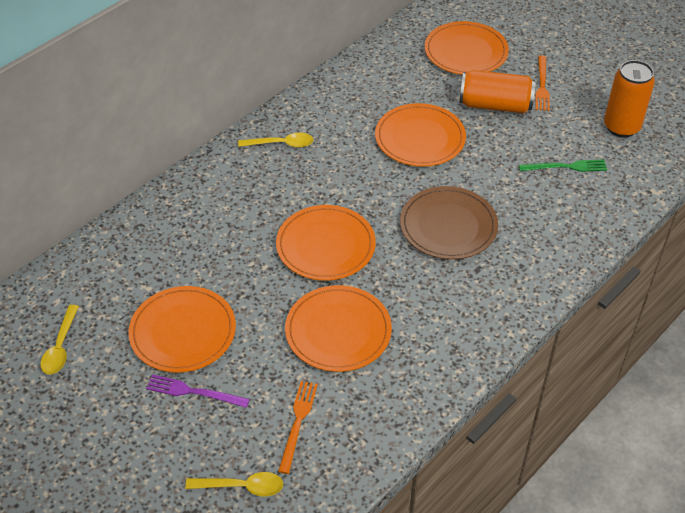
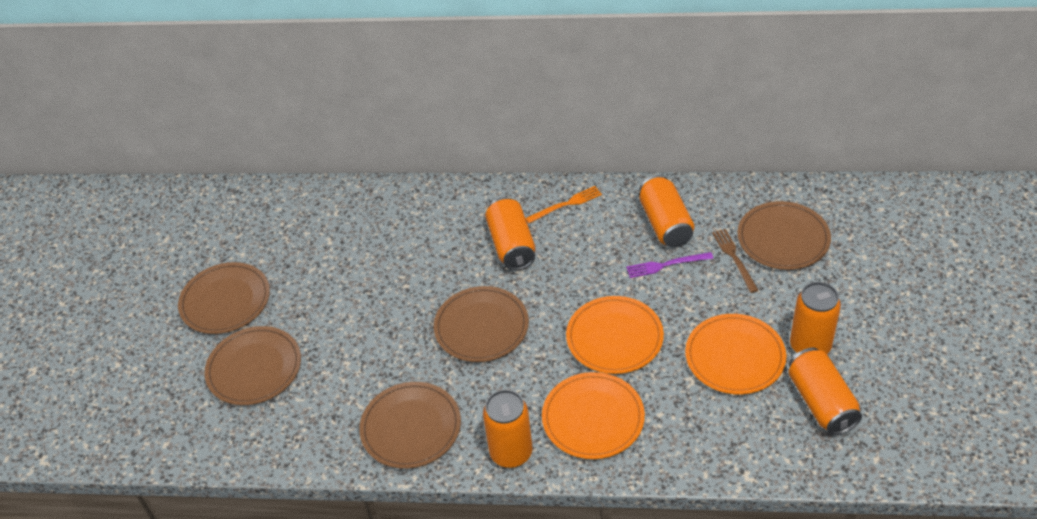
brown fork: 0 -> 1
brown plate: 1 -> 5
green fork: 1 -> 0
orange can: 2 -> 5
orange fork: 2 -> 1
orange plate: 5 -> 3
yellow spoon: 3 -> 0

